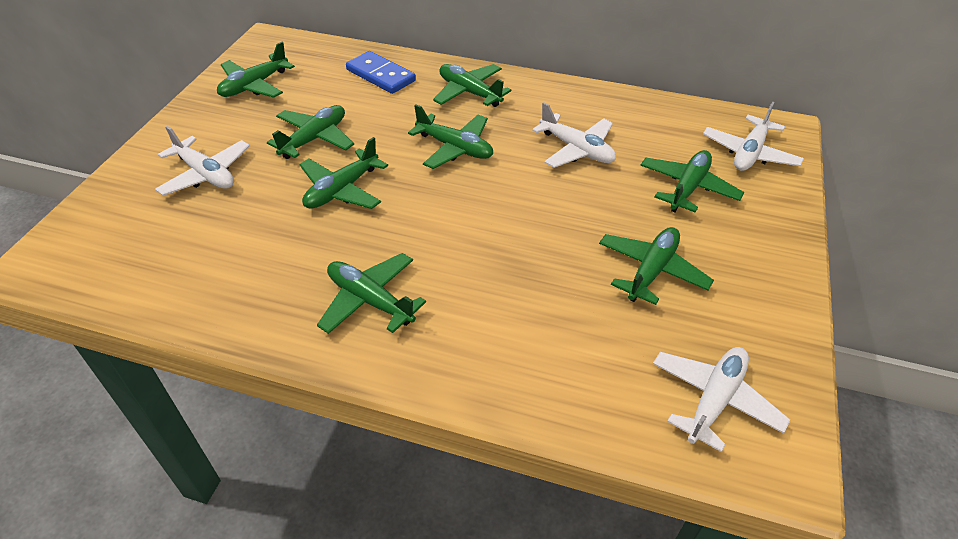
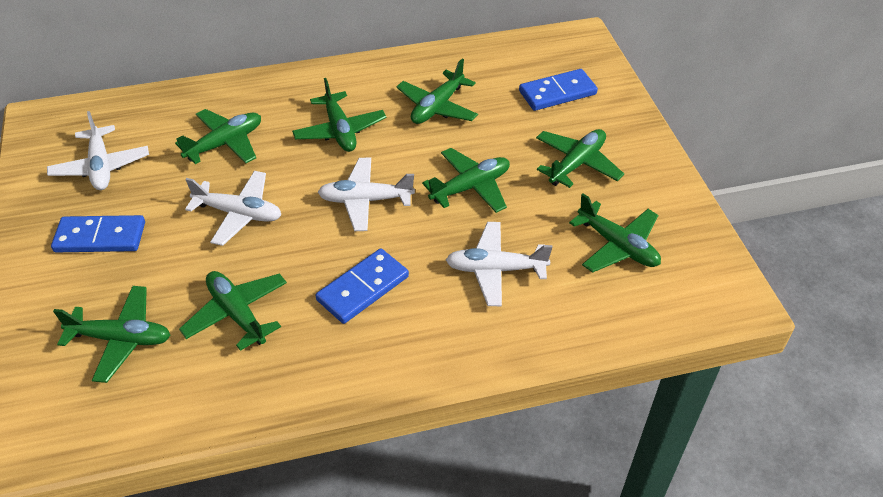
blue domino: 1 -> 3

